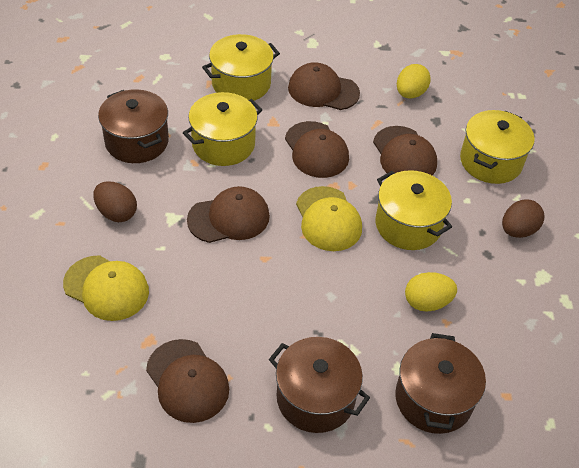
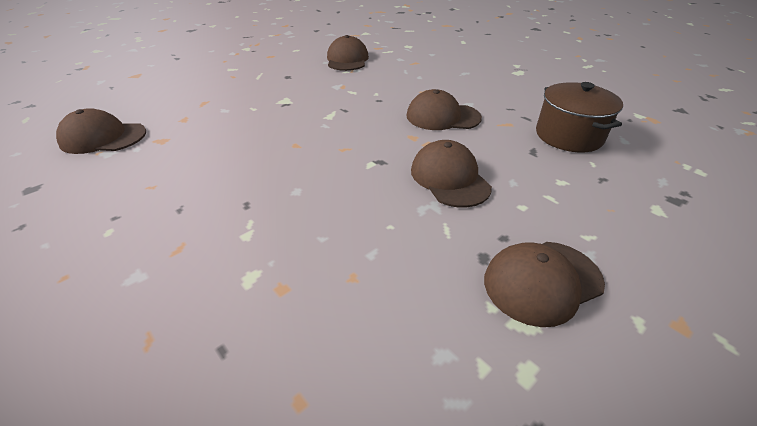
brown egg: 2 -> 0
brown pot: 3 -> 1
yellow cap: 2 -> 0
yellow egg: 2 -> 0
yellow pot: 4 -> 0

